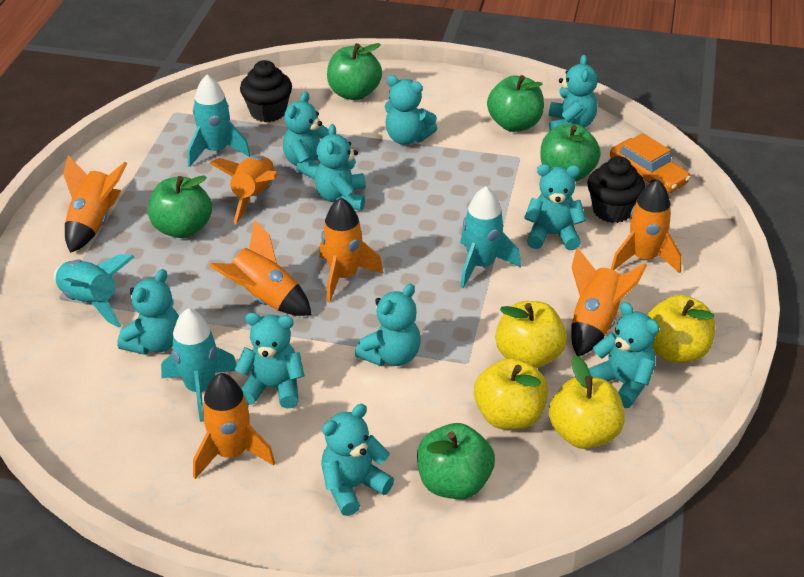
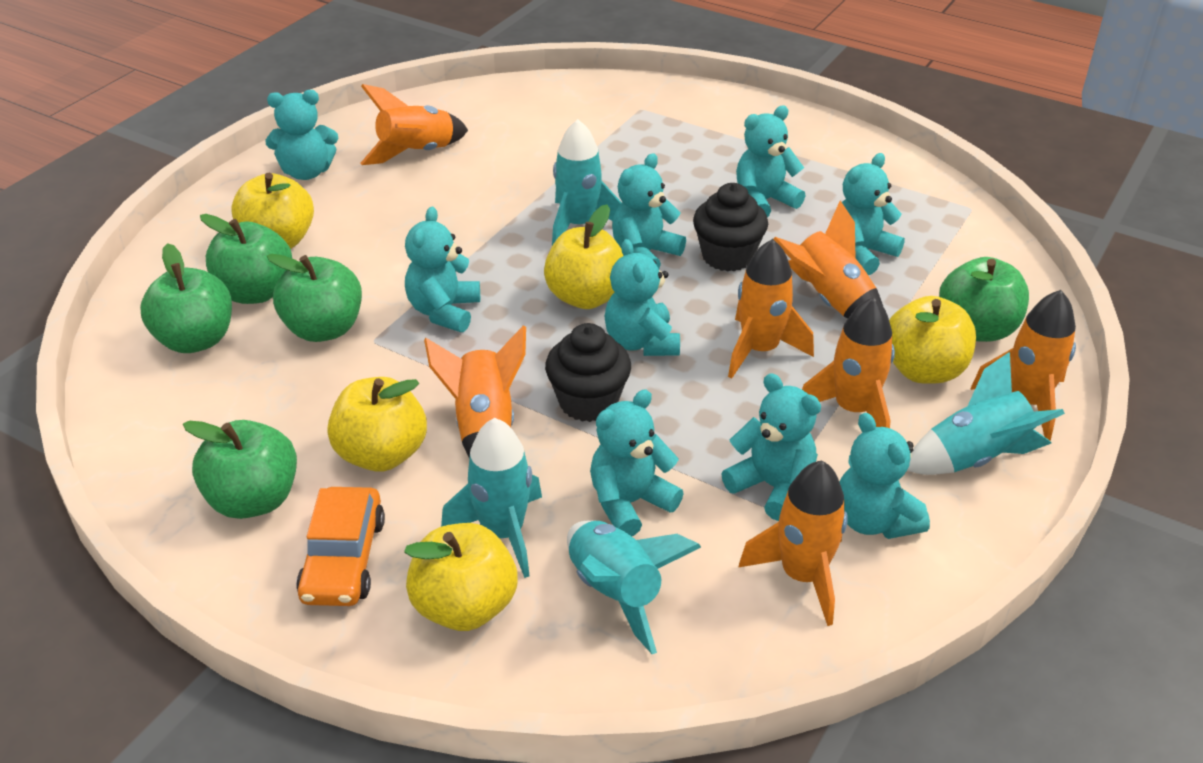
turquoise teddy bear: 10 -> 9
yellow apple: 4 -> 5

